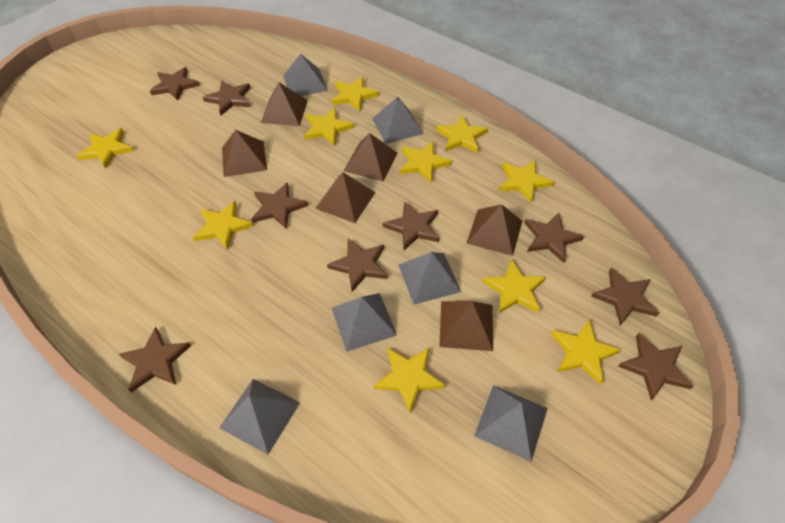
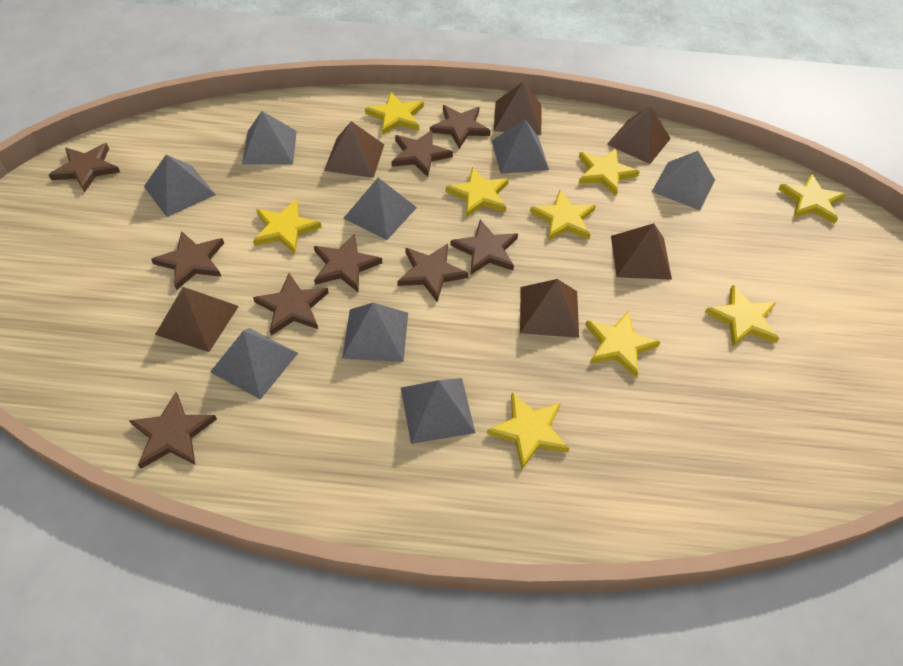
grey pyramid: 6 -> 8
yellow star: 10 -> 9

